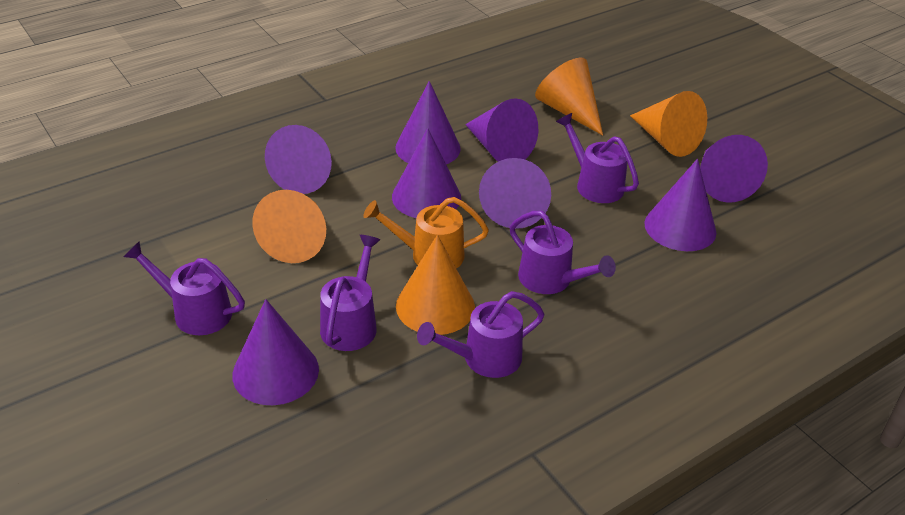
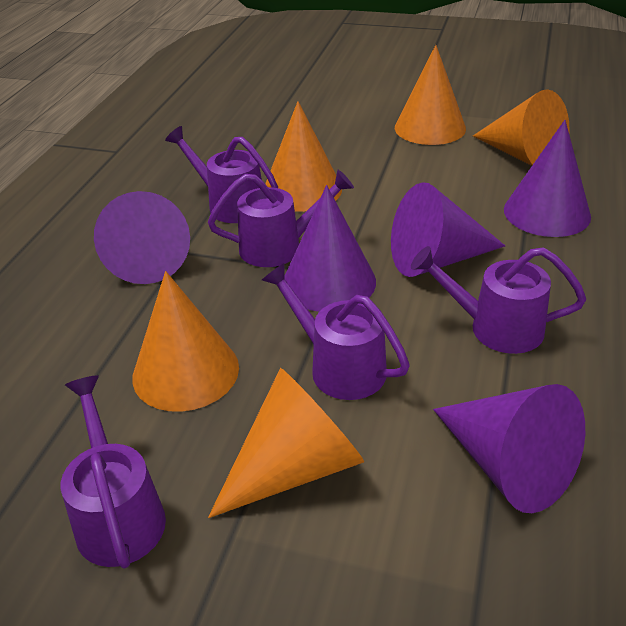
orange cone: 4 -> 5
orange watering can: 1 -> 0
purple cone: 8 -> 5

